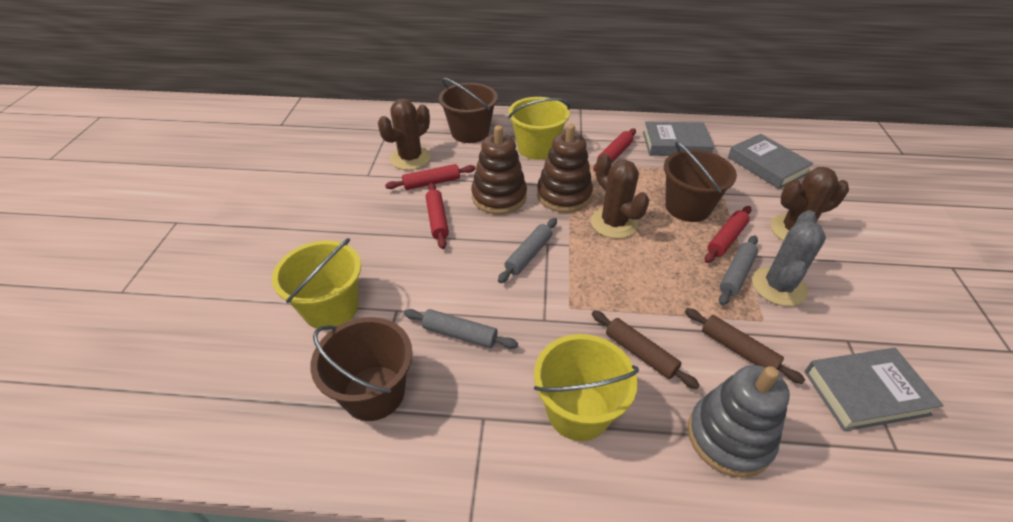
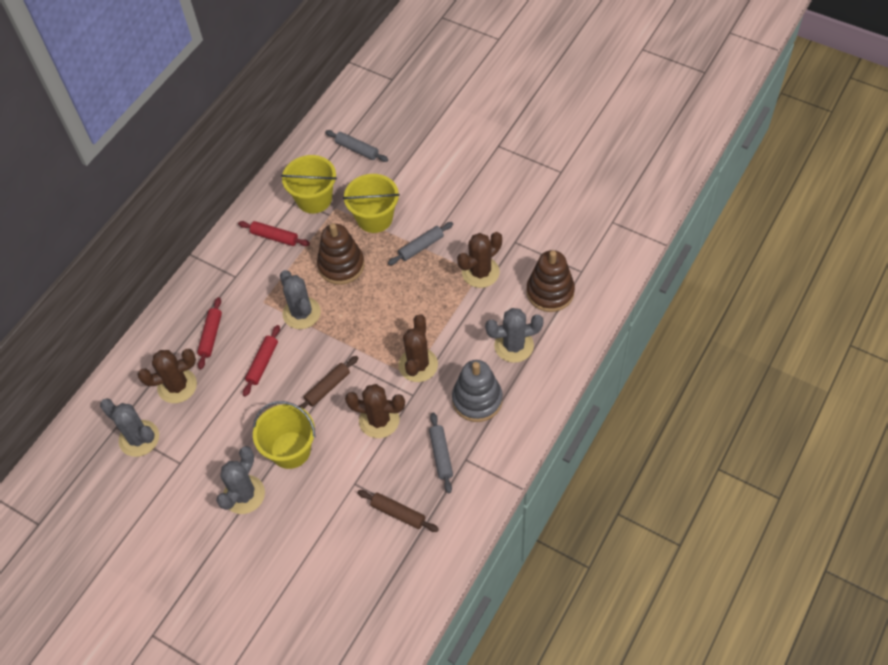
brown bucket: 3 -> 0
brown cactus: 3 -> 4
grey book: 3 -> 0
grey cactus: 1 -> 4
red rolling pin: 4 -> 3

